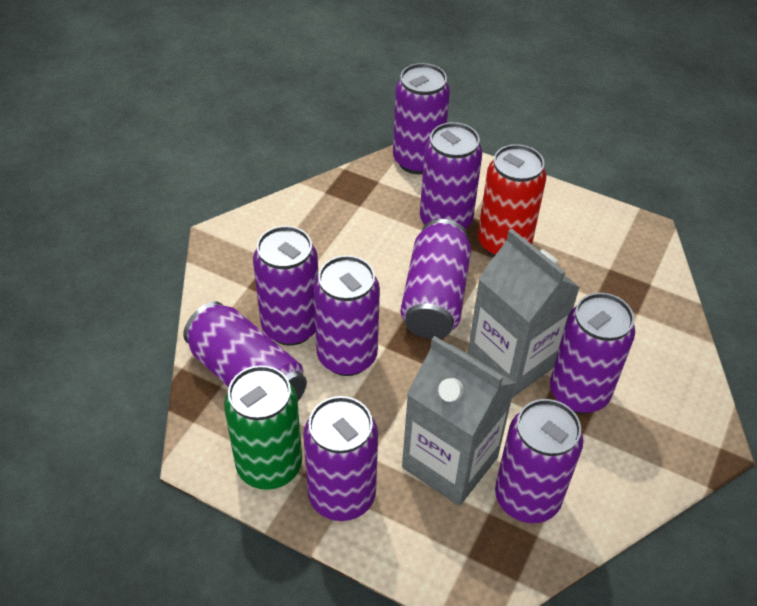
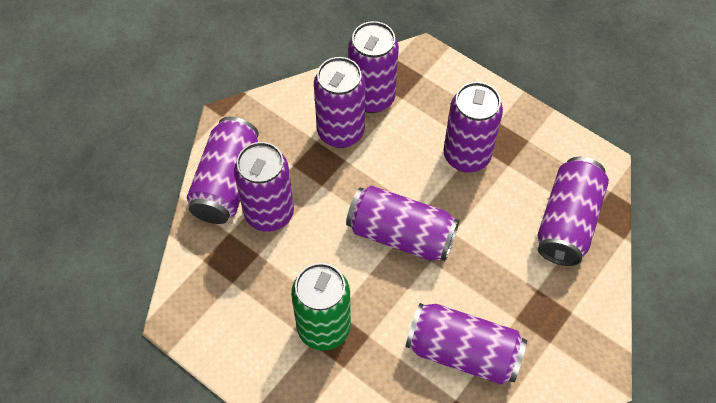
grey carton: 2 -> 0
purple can: 9 -> 8
red can: 1 -> 0

